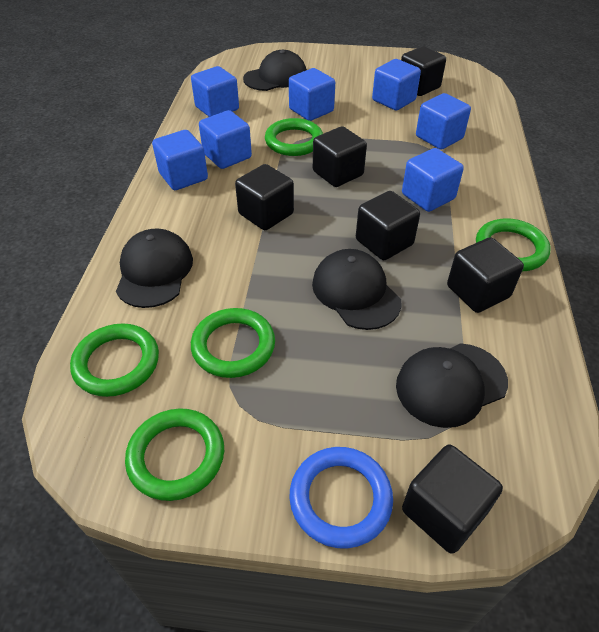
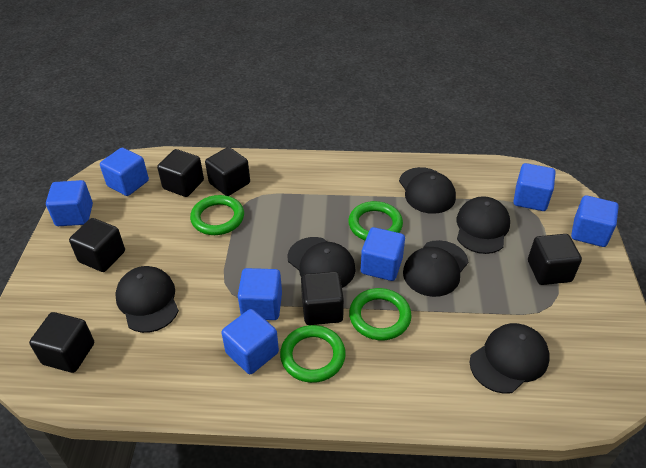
black cap: 4 -> 6
blue ring: 1 -> 0
green ring: 5 -> 4

